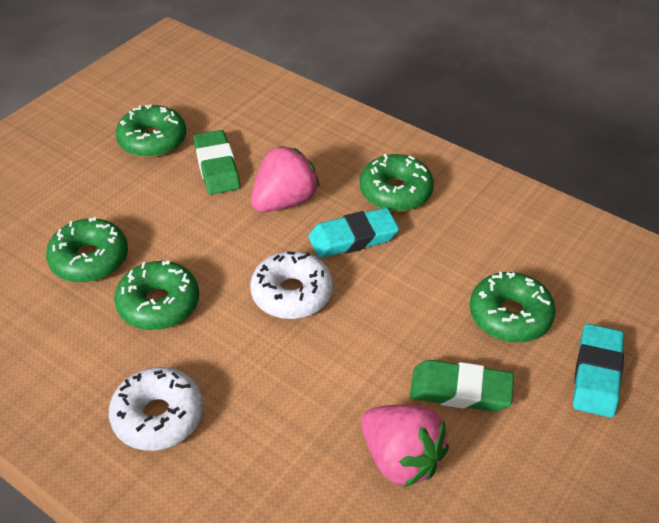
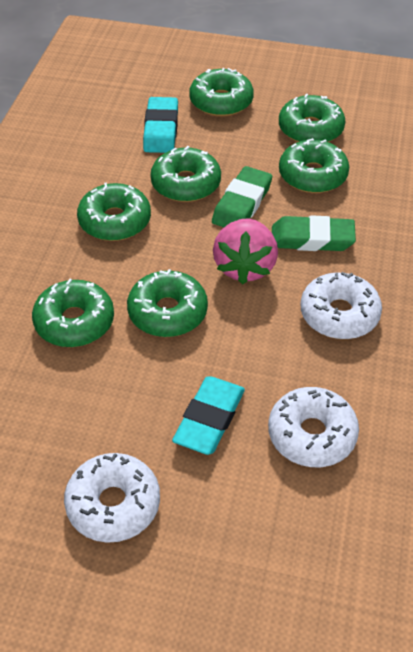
green donut: 5 -> 7
pink strawberry: 2 -> 1
white donut: 2 -> 3

